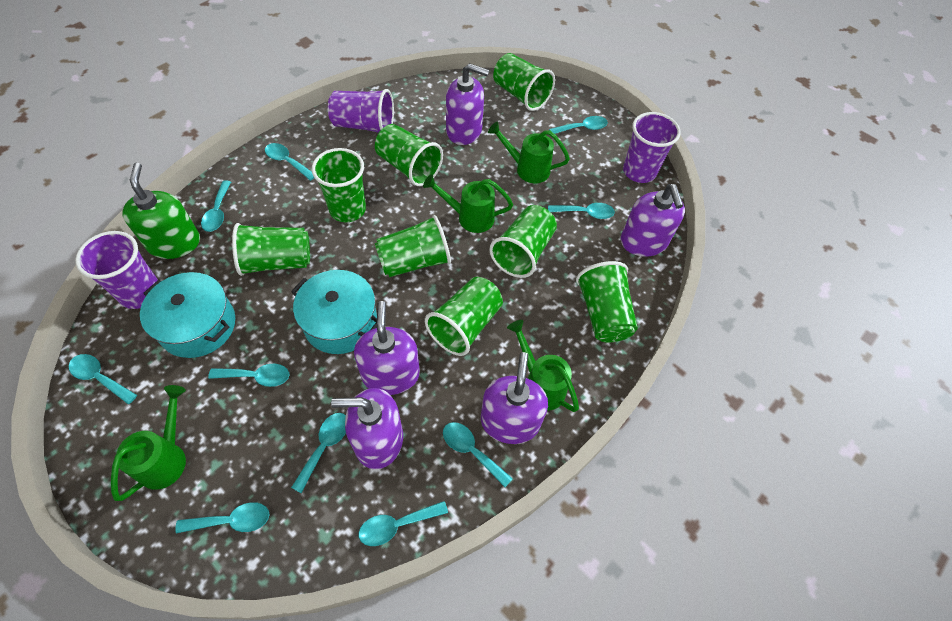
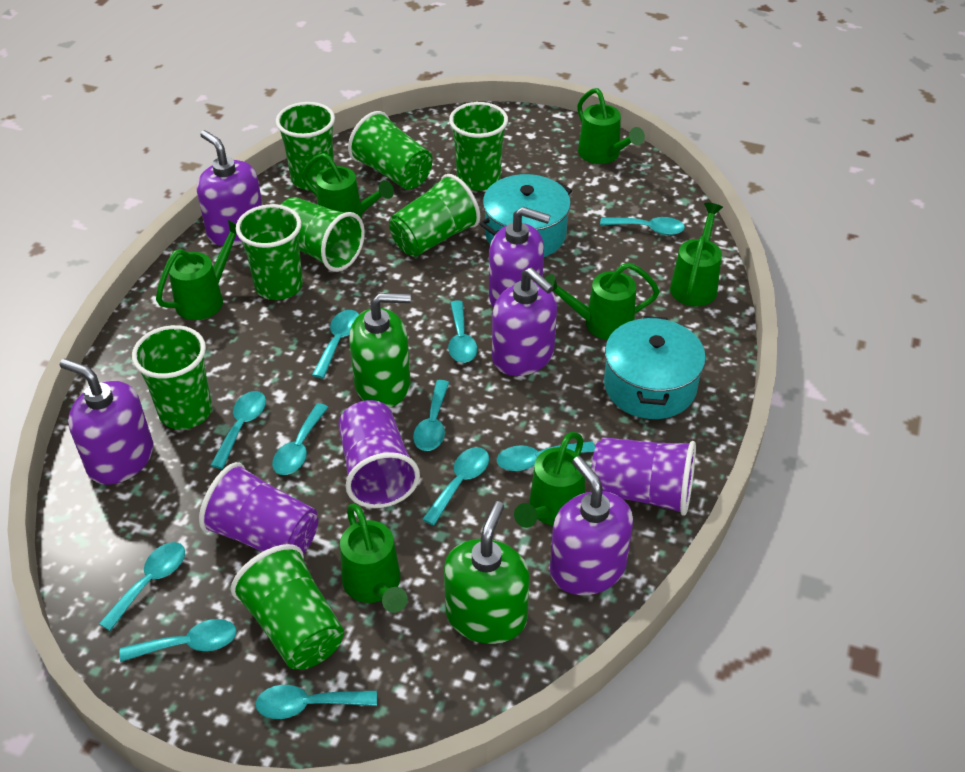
green soap dispenser: 1 -> 2
green watering can: 4 -> 7
turquoise spoon: 10 -> 11

